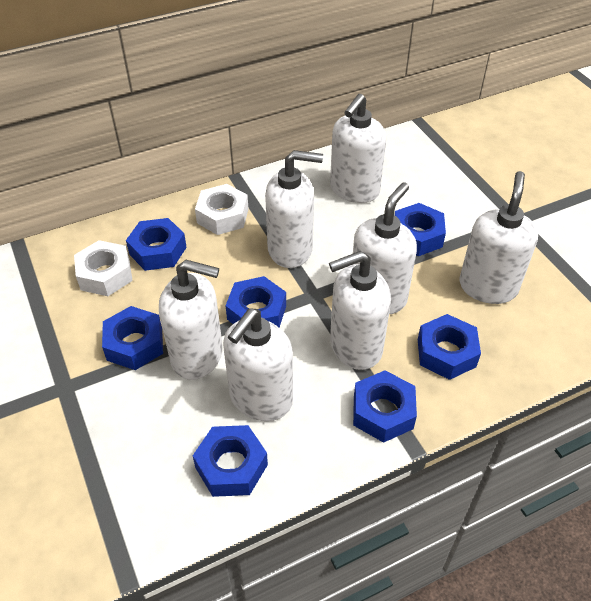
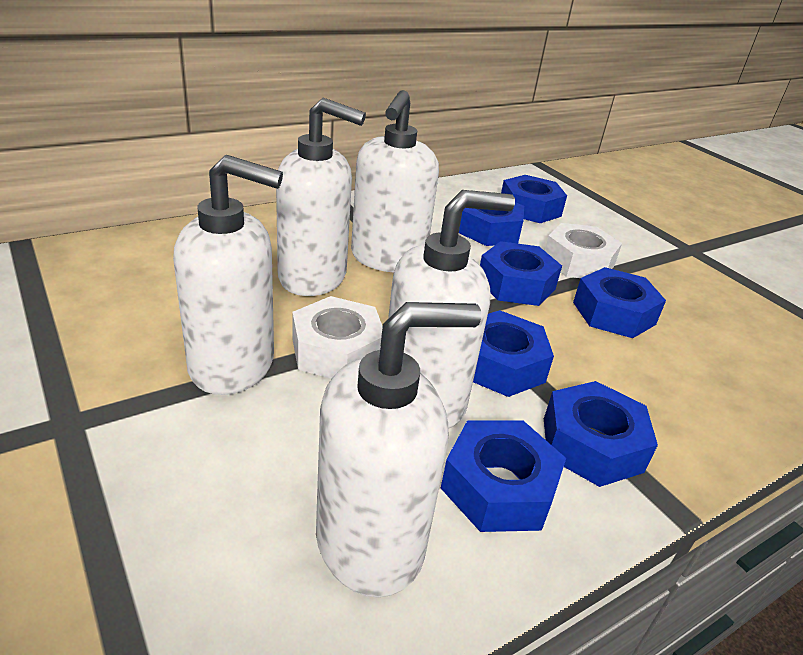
white soap dispenser: 7 -> 5

